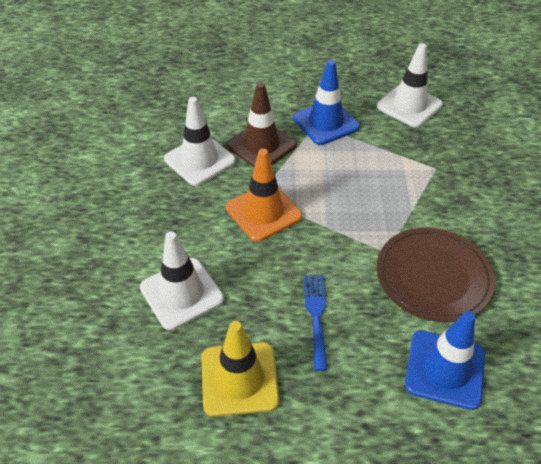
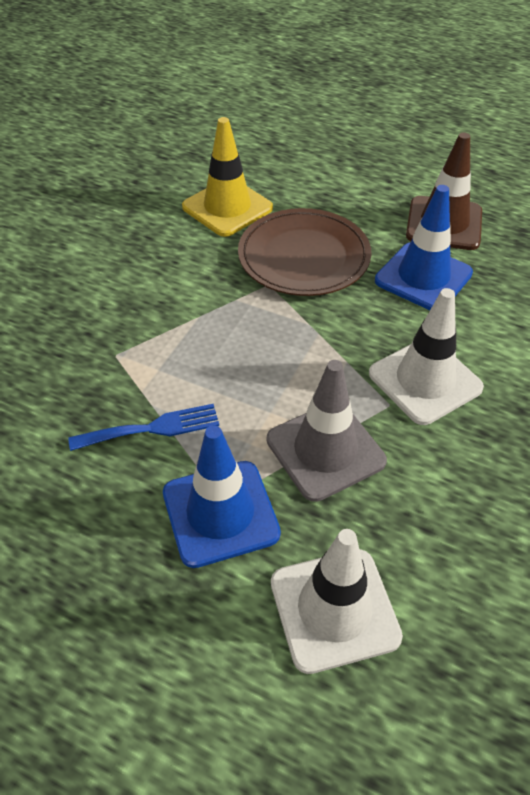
grey traffic cone: 0 -> 1
orange traffic cone: 1 -> 0
white traffic cone: 3 -> 2

